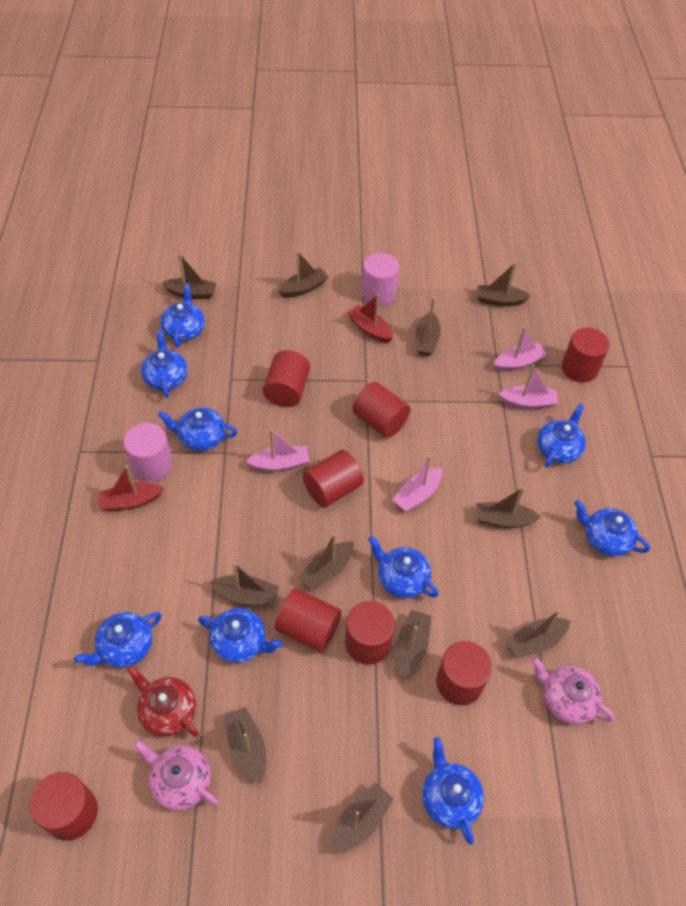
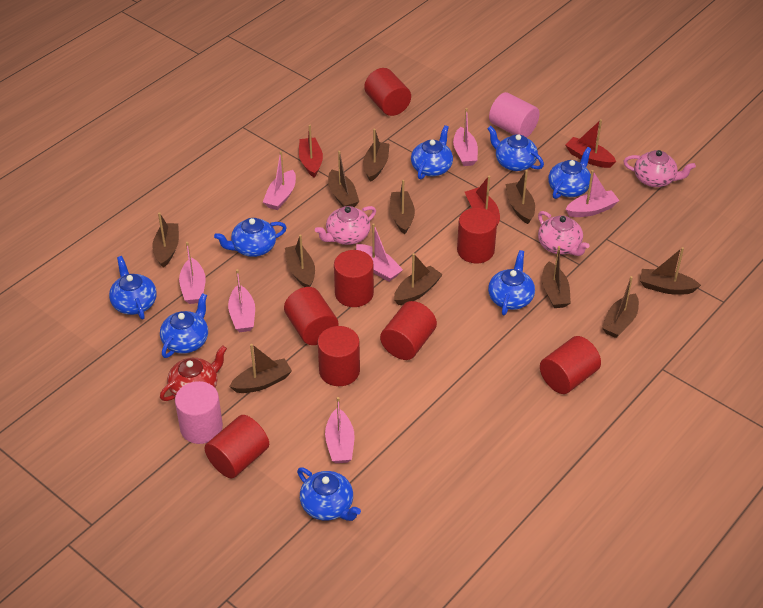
blue teapot: 9 -> 8
pink boat: 4 -> 7
pink teapot: 2 -> 3
red boat: 2 -> 3

